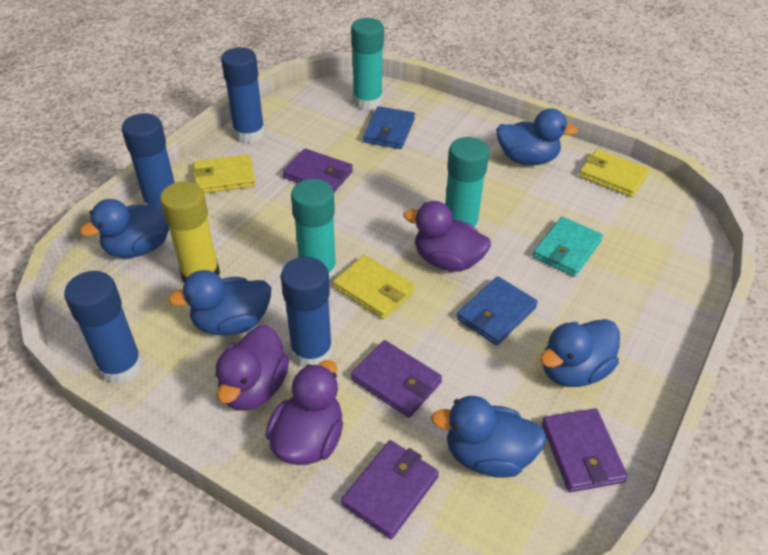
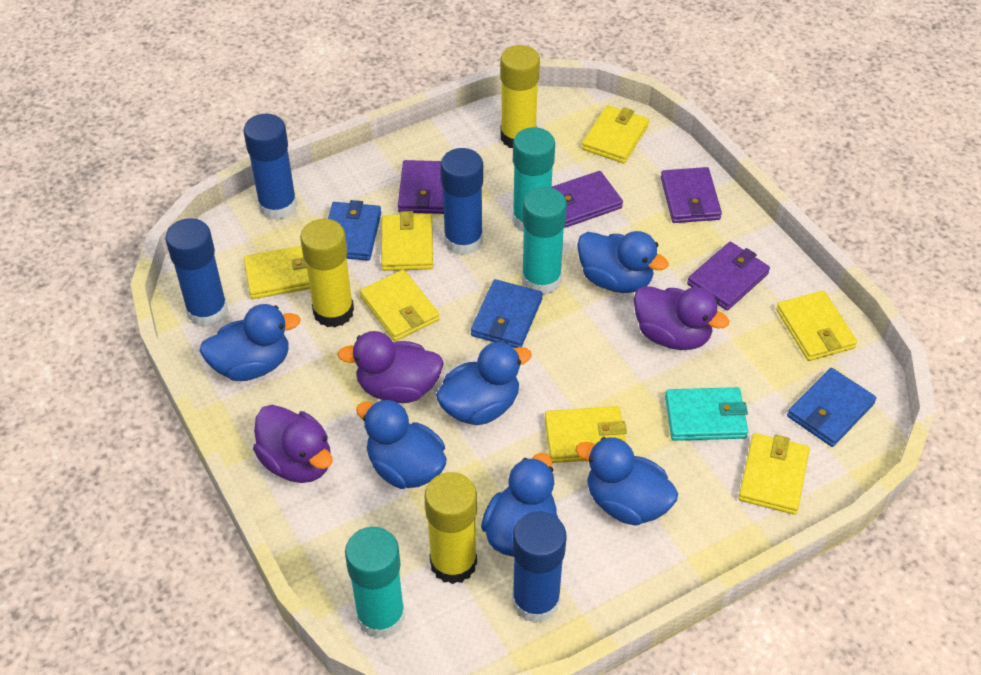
blue duck: 5 -> 6
blue wallet: 2 -> 3
yellow glue stick: 1 -> 3
yellow wallet: 3 -> 7

